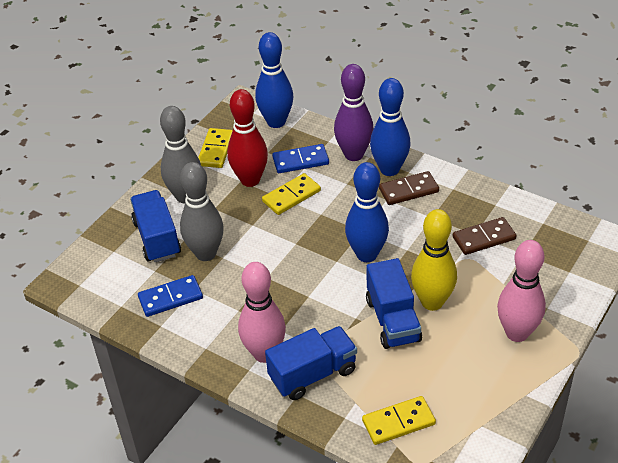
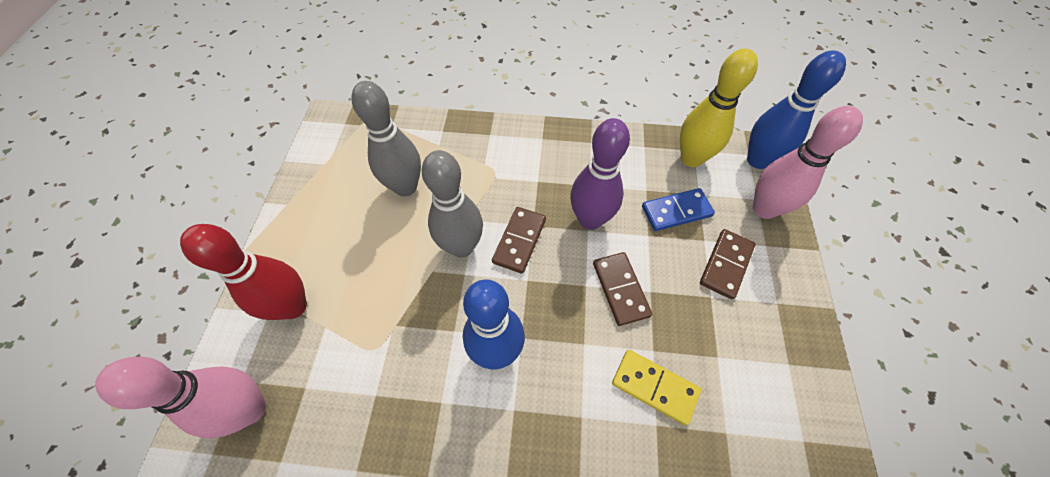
blue bowling pin: 3 -> 2
blue domino: 2 -> 1
blue truck: 3 -> 0
brown domino: 2 -> 3
yellow domino: 3 -> 1

